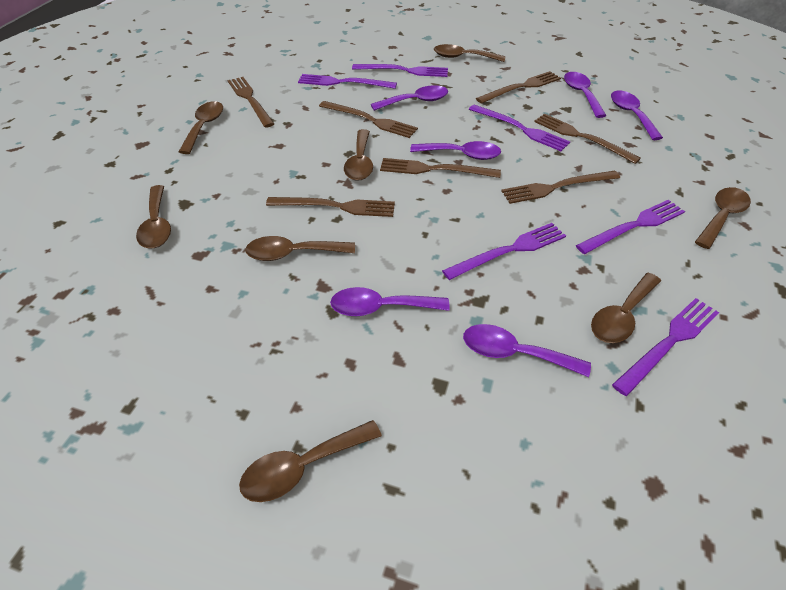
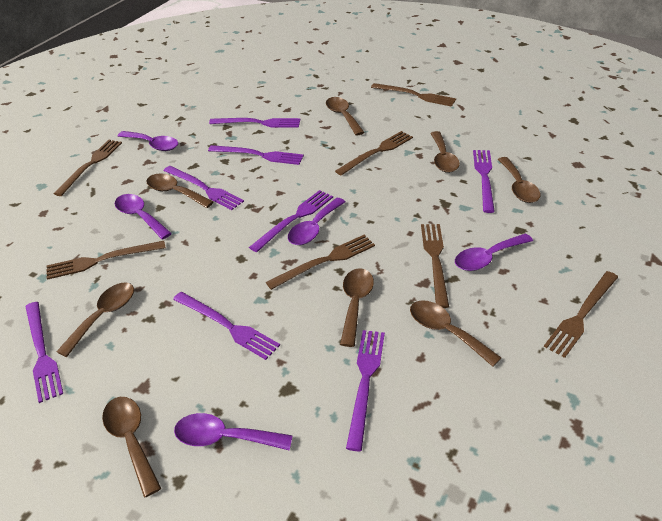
purple fork: 6 -> 8
purple spoon: 6 -> 5

